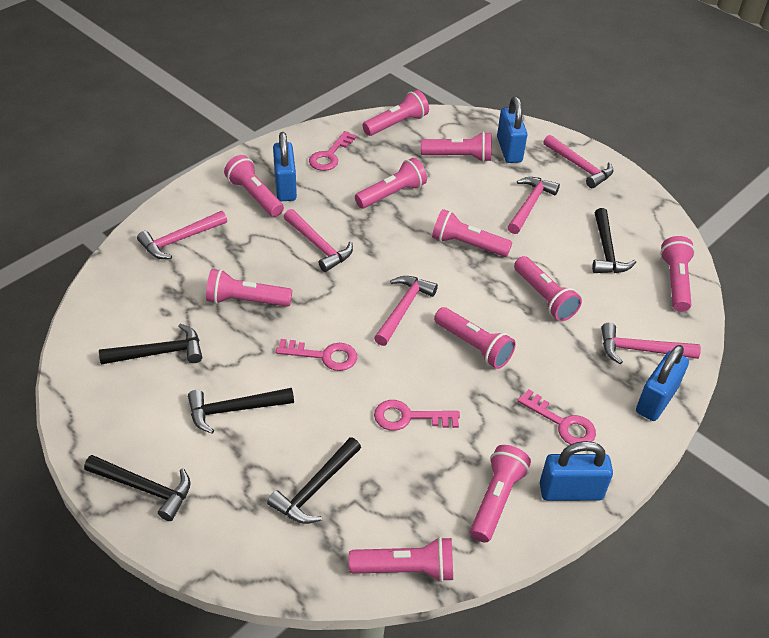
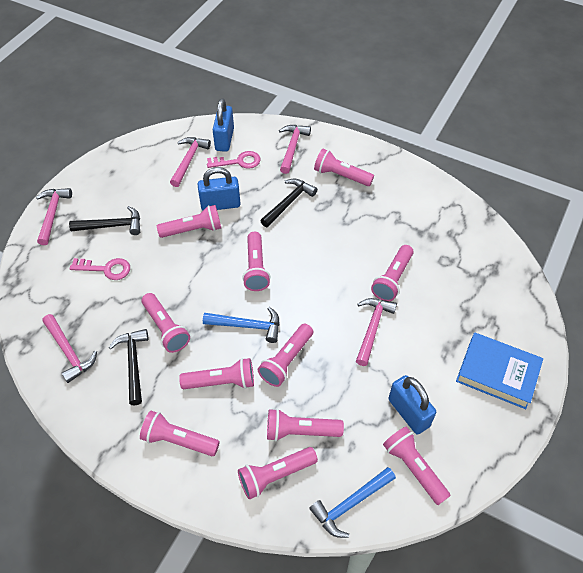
black hammer: 5 -> 3
blue book: 0 -> 1
blue hammer: 0 -> 2
blue padlock: 4 -> 3
pink hammer: 6 -> 5
pink key: 4 -> 2

